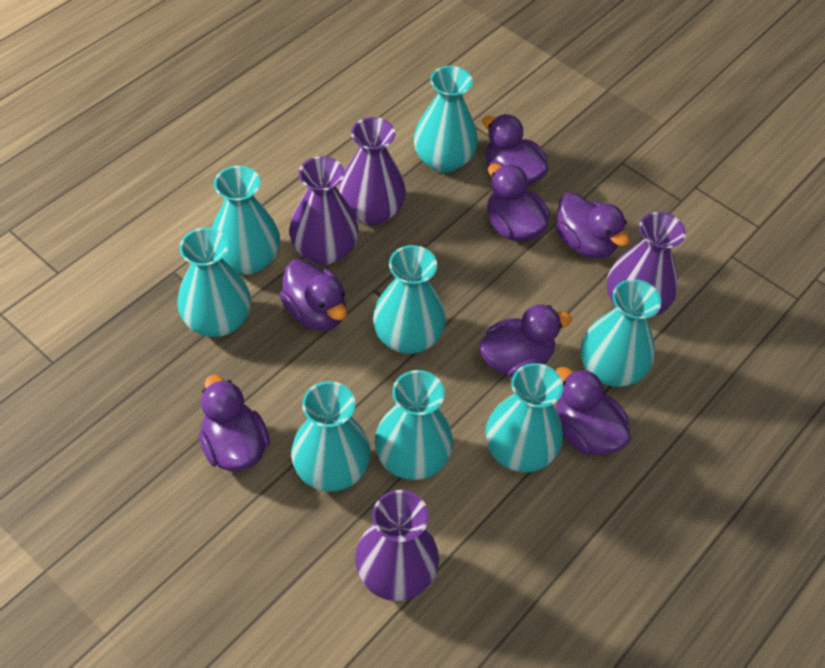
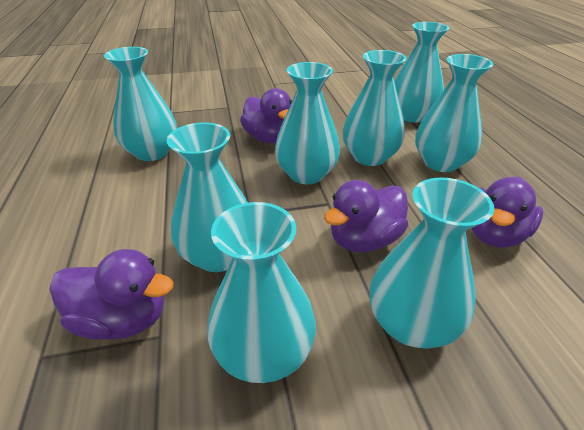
purple duck: 7 -> 4
purple vase: 4 -> 0

